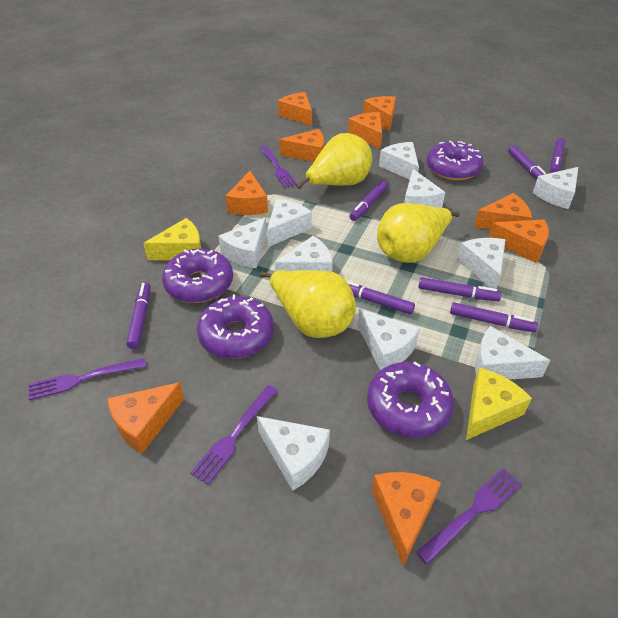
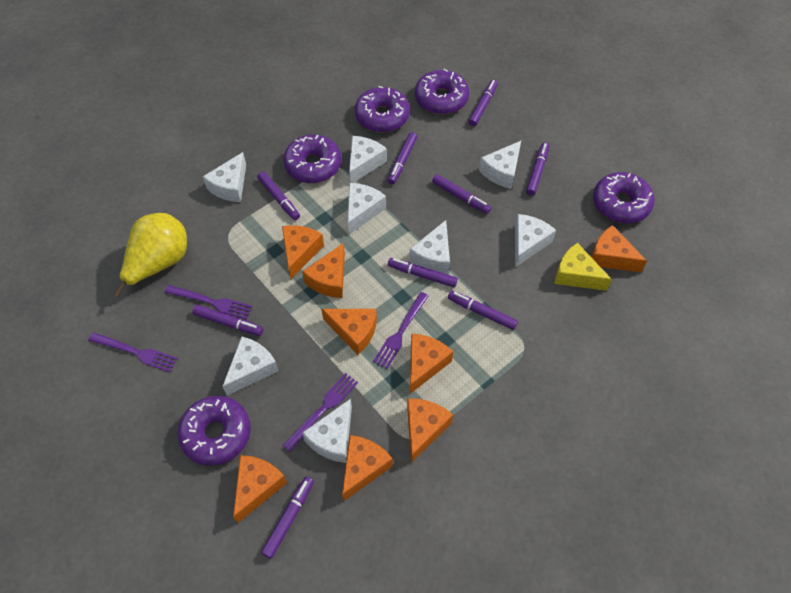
orange cheese: 9 -> 8
purple donut: 4 -> 5
purple marker: 7 -> 9
white cheese: 10 -> 8
yellow cheese: 2 -> 1
yellow pear: 3 -> 1

